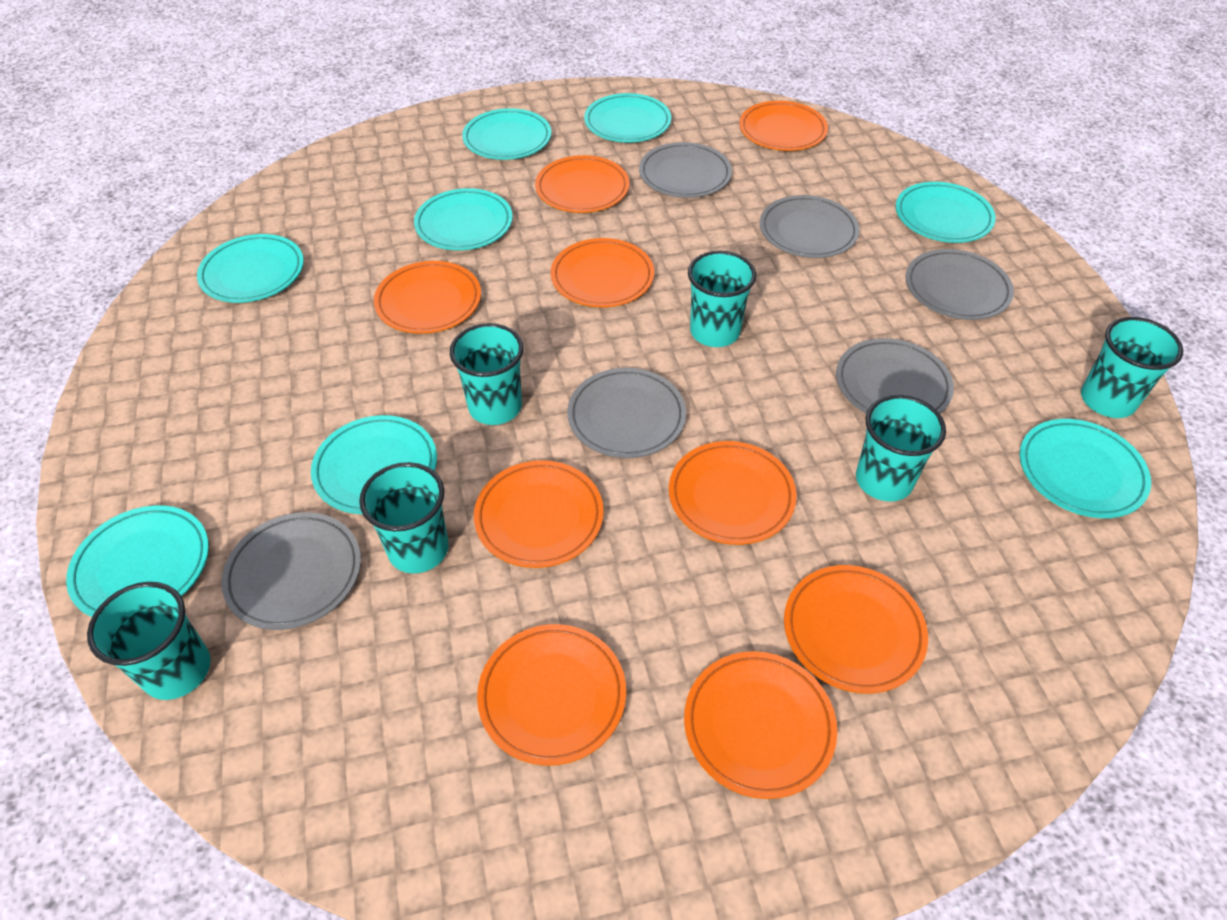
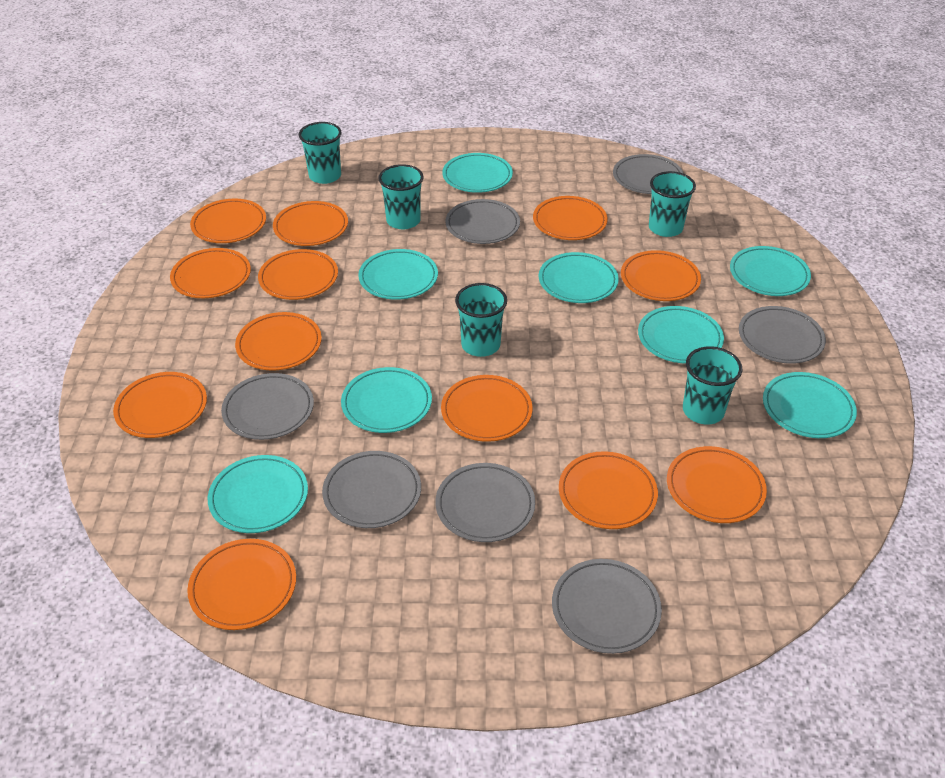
grey plate: 6 -> 7
orange plate: 9 -> 12
turquoise cup: 6 -> 5

